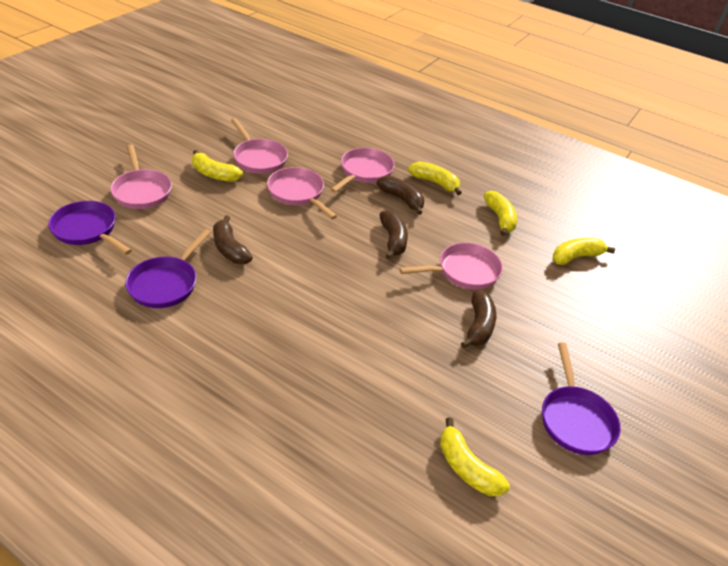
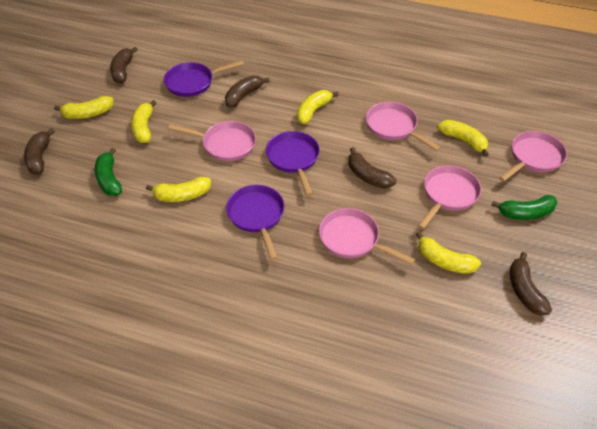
brown banana: 4 -> 5
green banana: 0 -> 2
yellow banana: 5 -> 6

